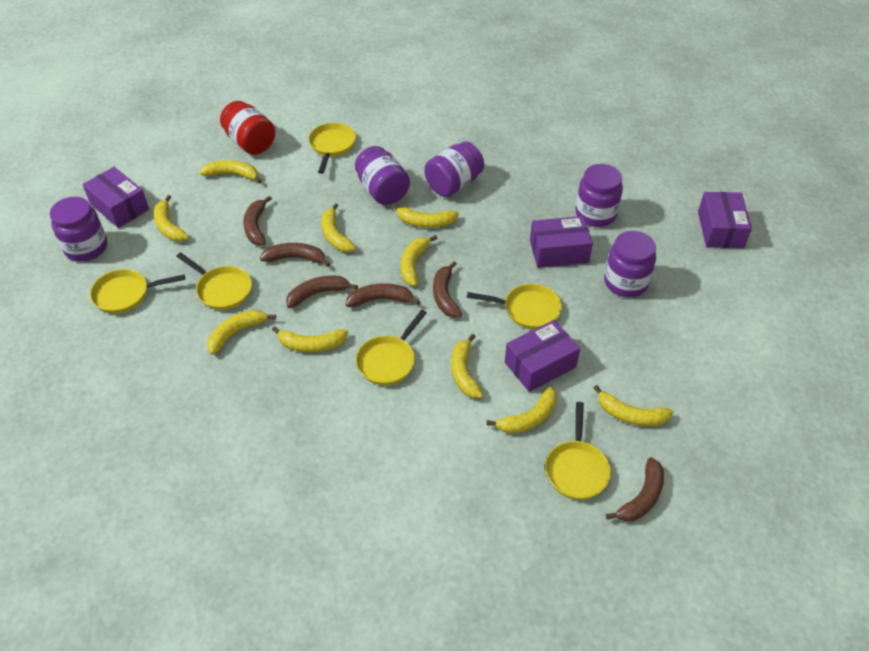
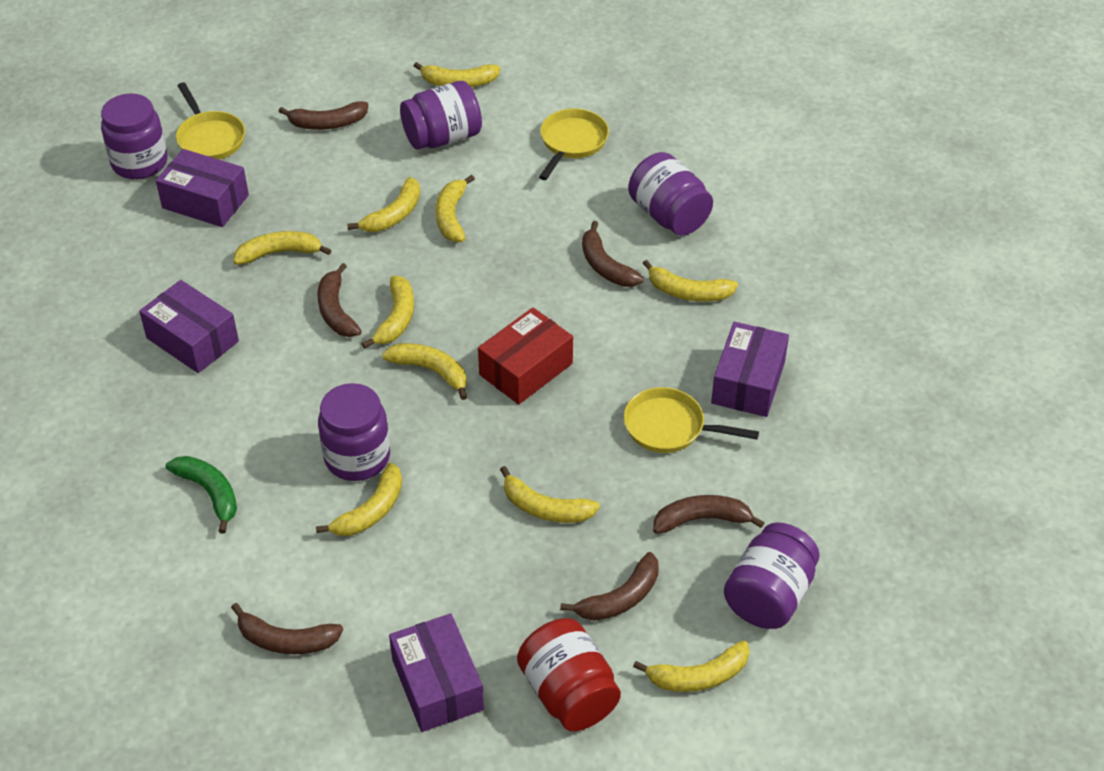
green banana: 0 -> 1
red box: 0 -> 1
yellow pan: 6 -> 3

